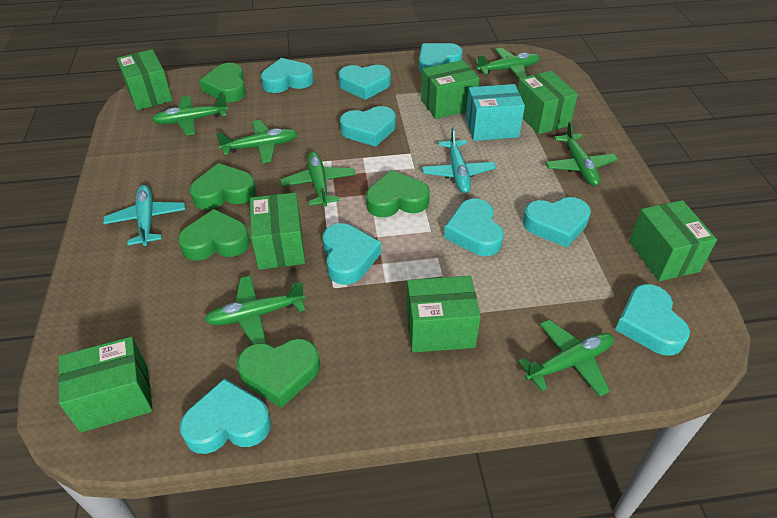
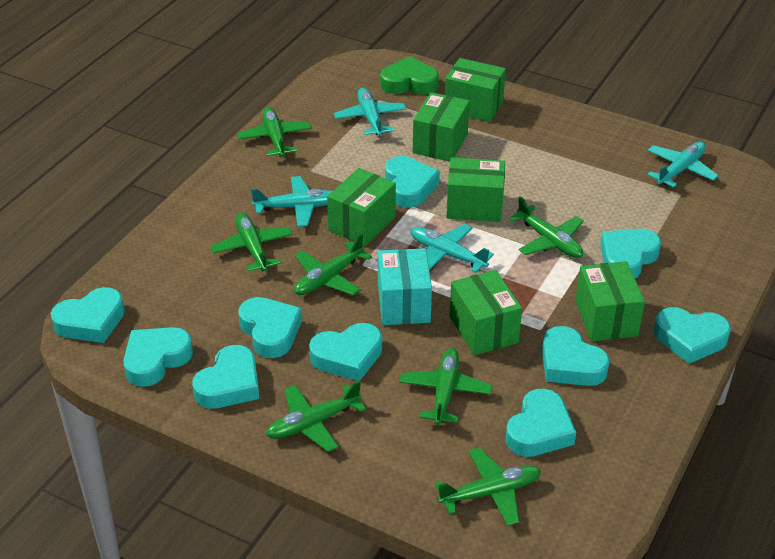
green box: 7 -> 6
green heart: 5 -> 1
turquoise heart: 9 -> 10
turquoise plane: 2 -> 4

